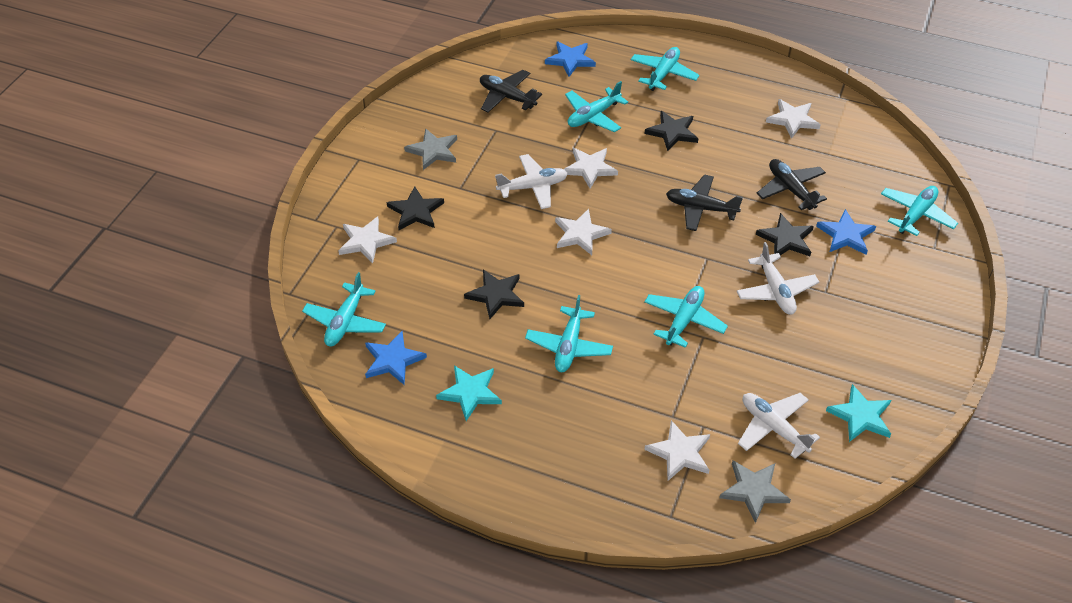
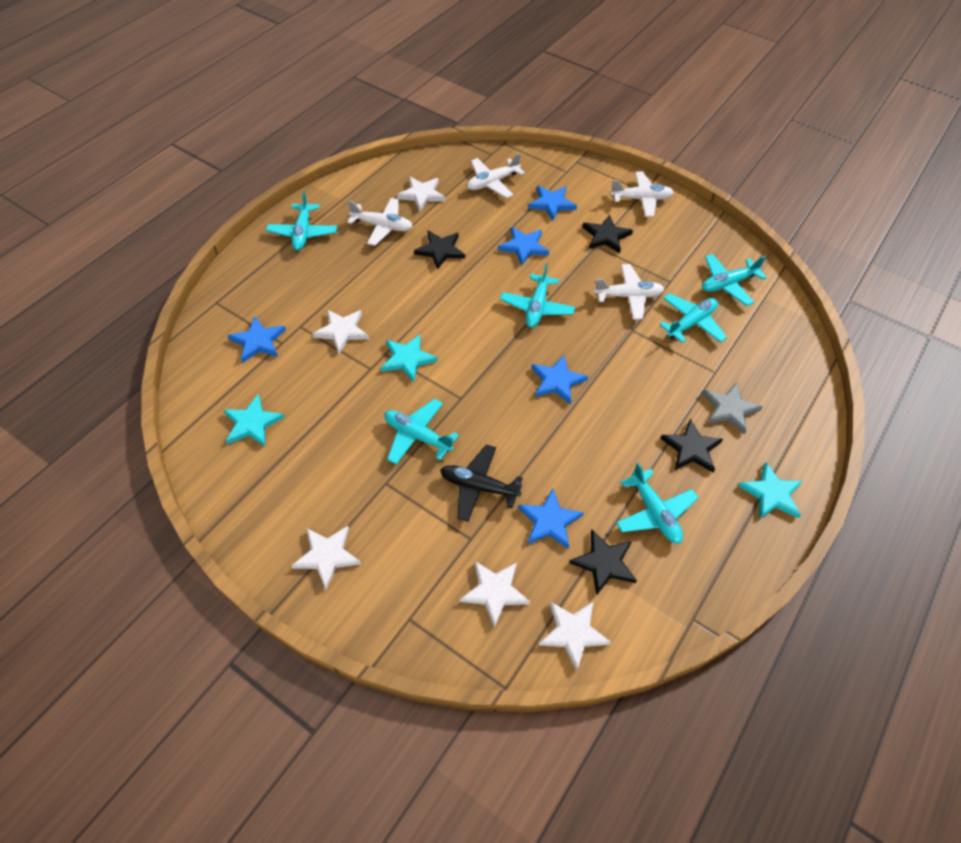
black plane: 3 -> 1
blue star: 3 -> 5
grey star: 2 -> 1
turquoise star: 2 -> 3
white plane: 3 -> 4

